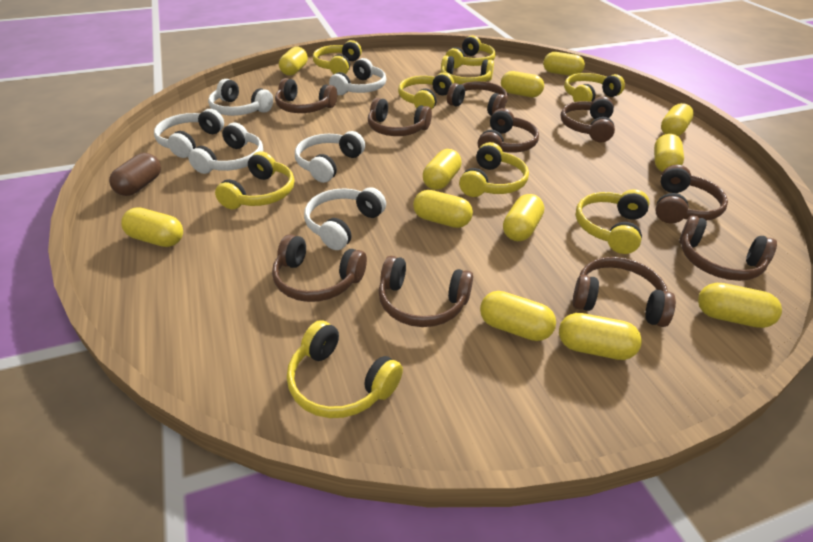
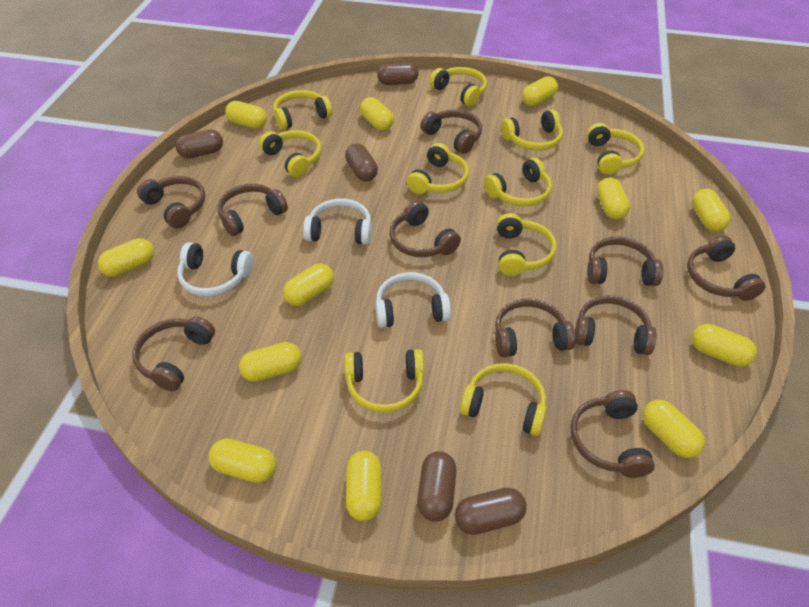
brown capsule: 1 -> 5
white headphones: 6 -> 3
yellow headphones: 9 -> 10

